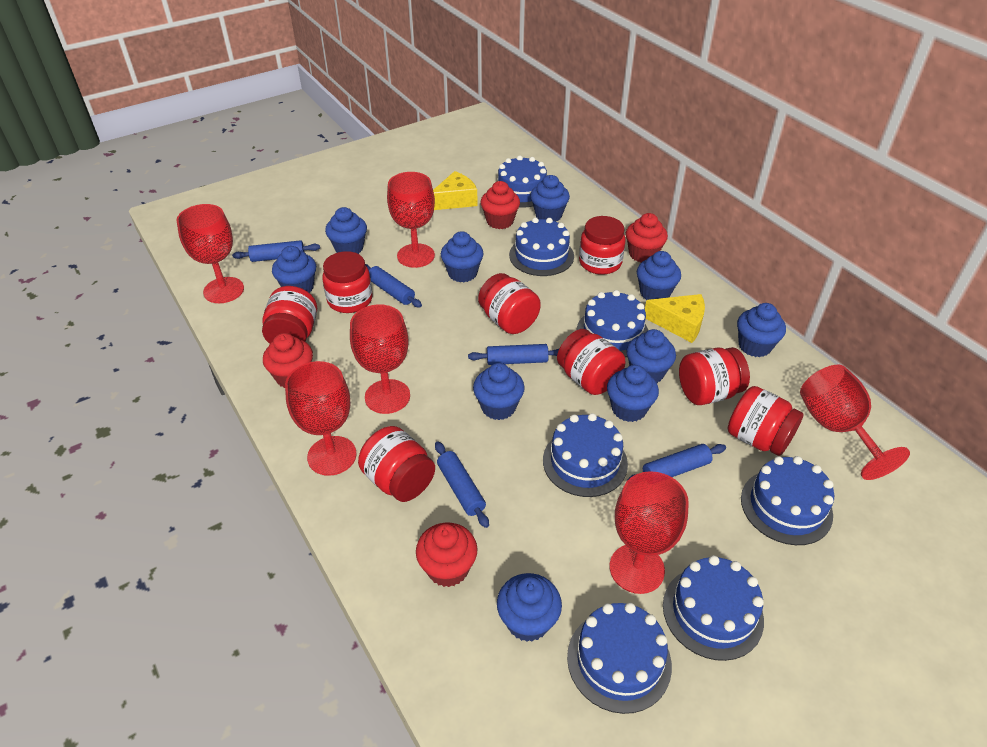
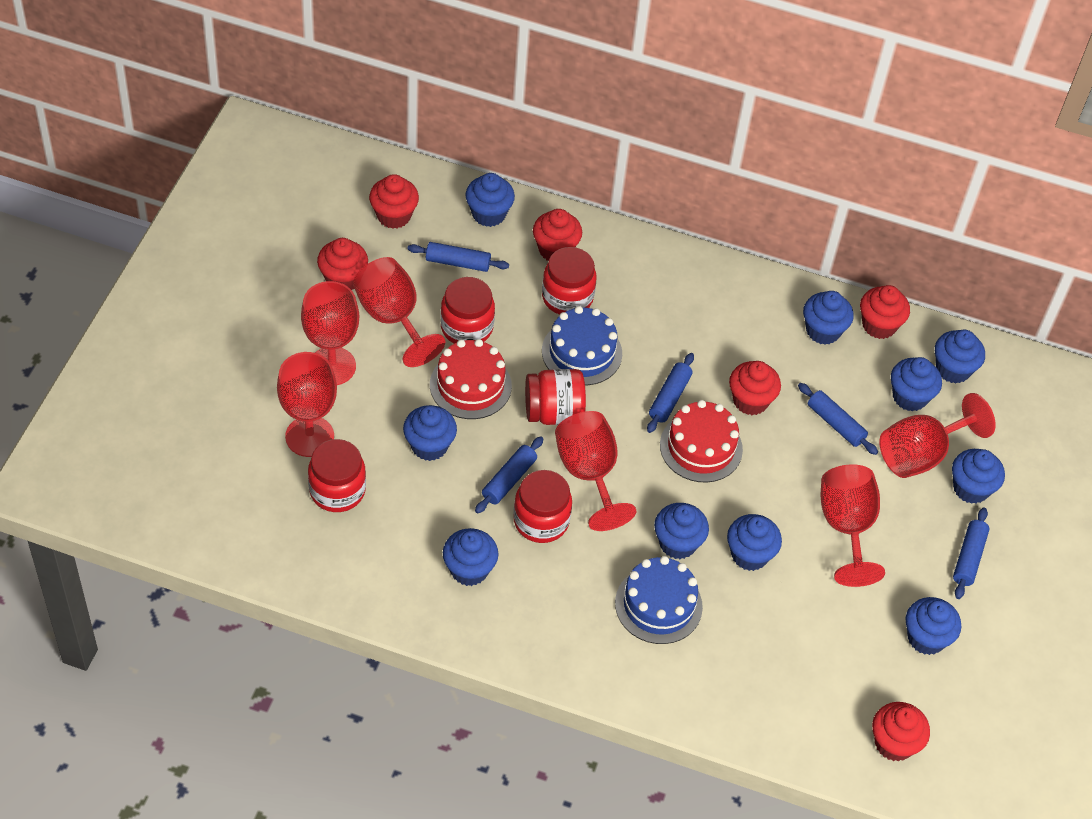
blue cake: 7 -> 2
red cake: 0 -> 2
red cupcake: 4 -> 6
red jar: 8 -> 5
yellow cheese: 2 -> 0

